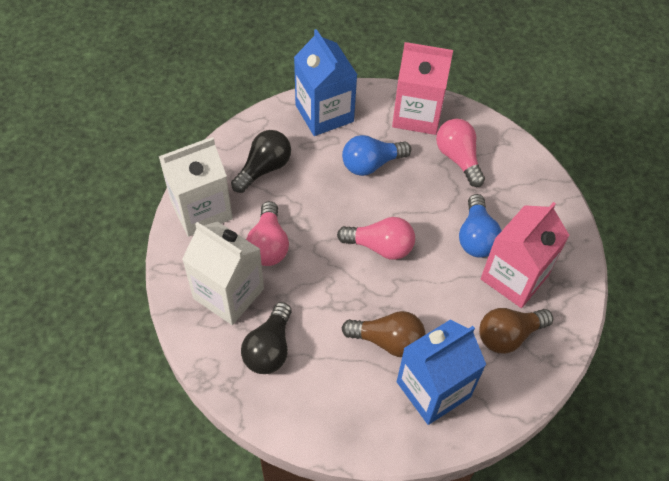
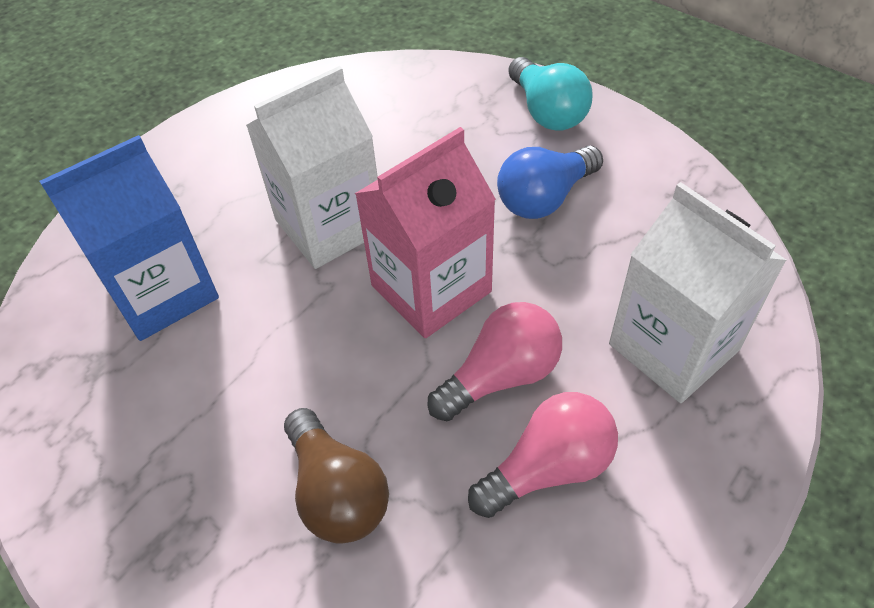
black light bulb: 2 -> 0
blue carton: 2 -> 1
blue light bulb: 2 -> 1
brown light bulb: 2 -> 1
pink carton: 2 -> 1
pink light bulb: 3 -> 2
turquoise light bulb: 0 -> 1

